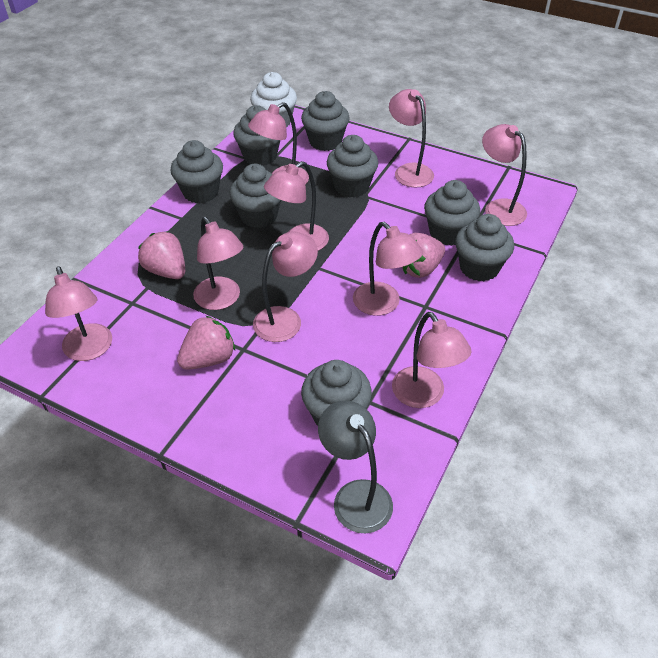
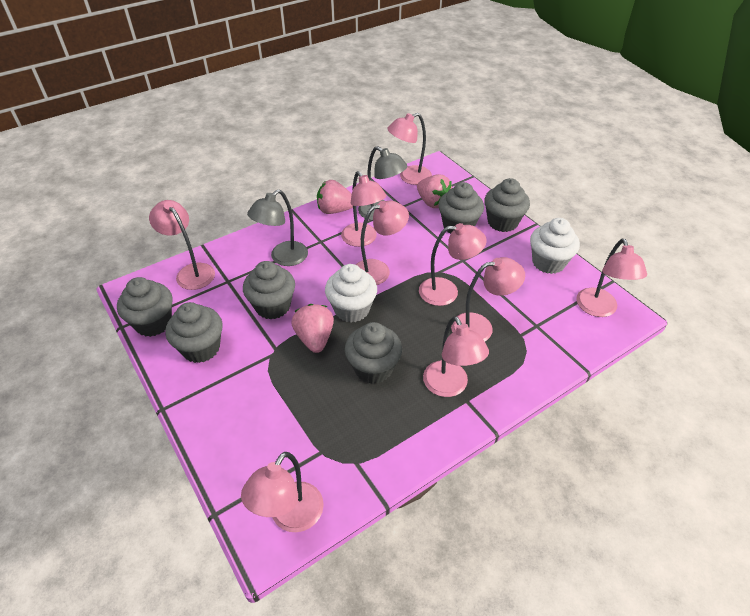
grey cupcake: 8 -> 6
grey lamp: 1 -> 2
white cupcake: 1 -> 2

